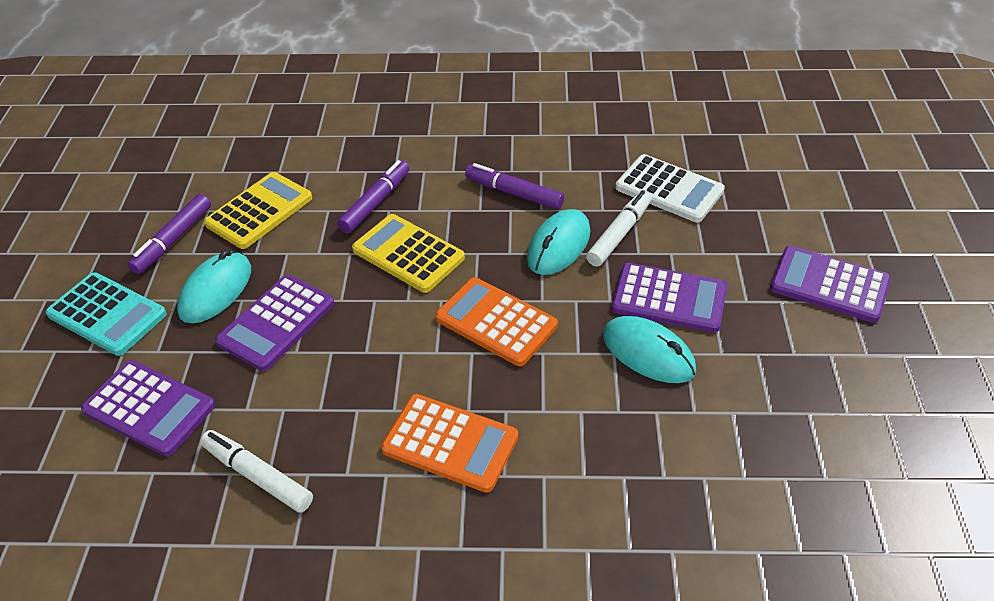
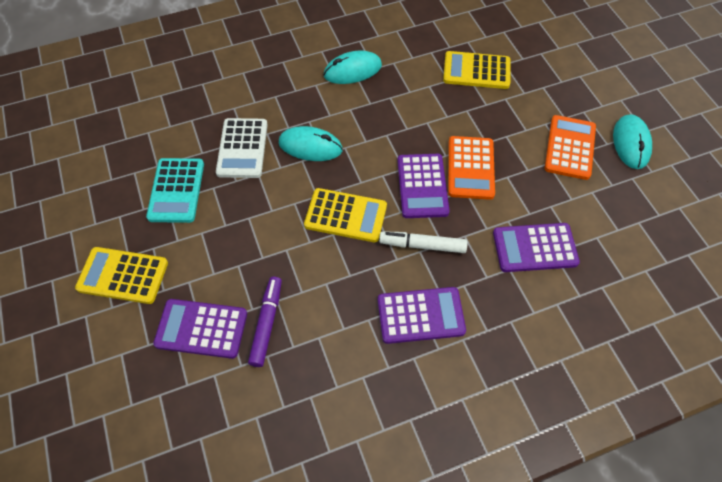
purple marker: 3 -> 1
white marker: 2 -> 1
yellow calculator: 2 -> 3

